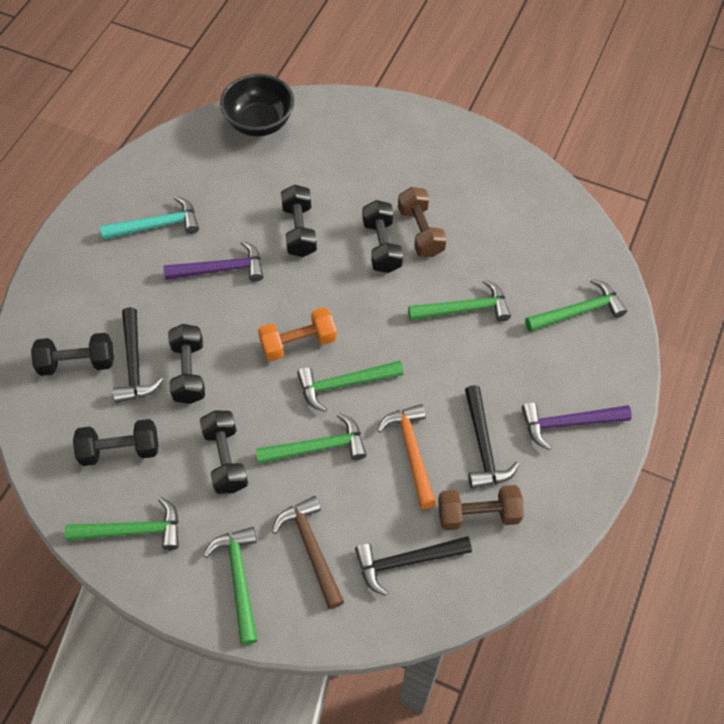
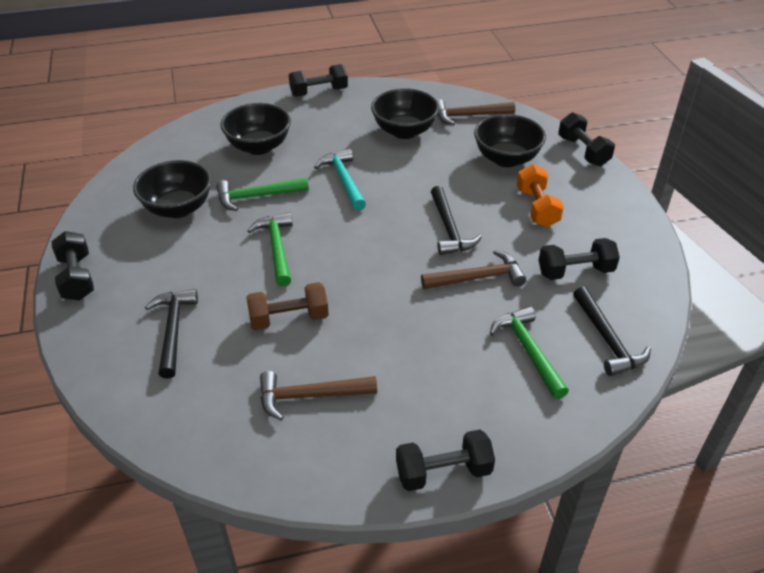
black bowl: 1 -> 4
black dumbbell: 6 -> 5
brown dumbbell: 2 -> 1
brown hammer: 1 -> 3
green hammer: 6 -> 3
orange hammer: 1 -> 0
purple hammer: 2 -> 0

